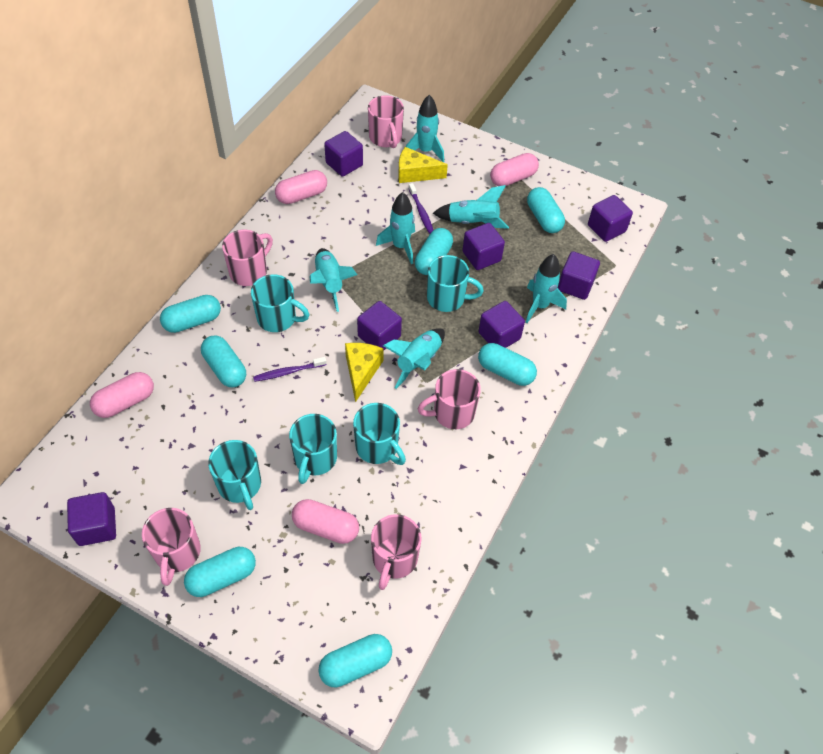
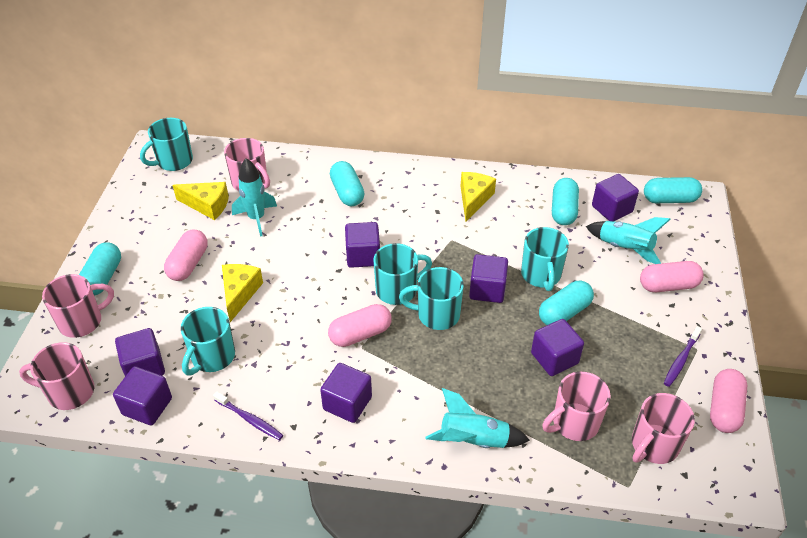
turquoise capsule: 7 -> 5
turquoise rocket: 6 -> 3
yellow cheese: 2 -> 3

